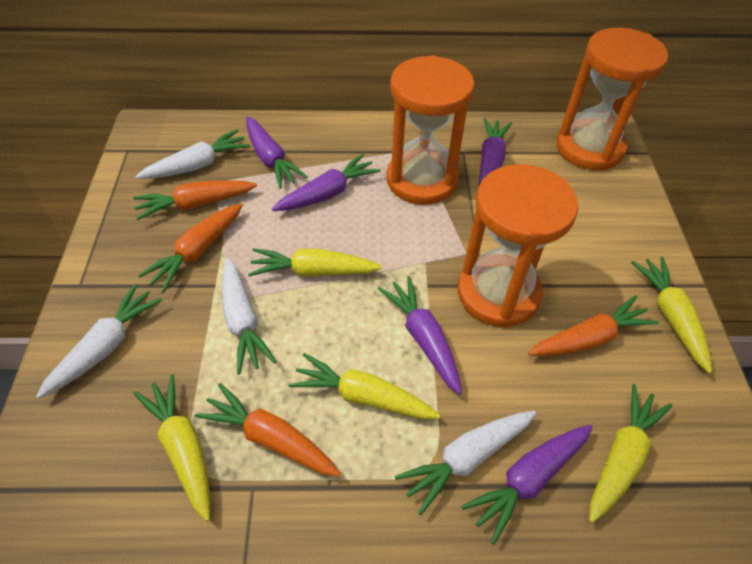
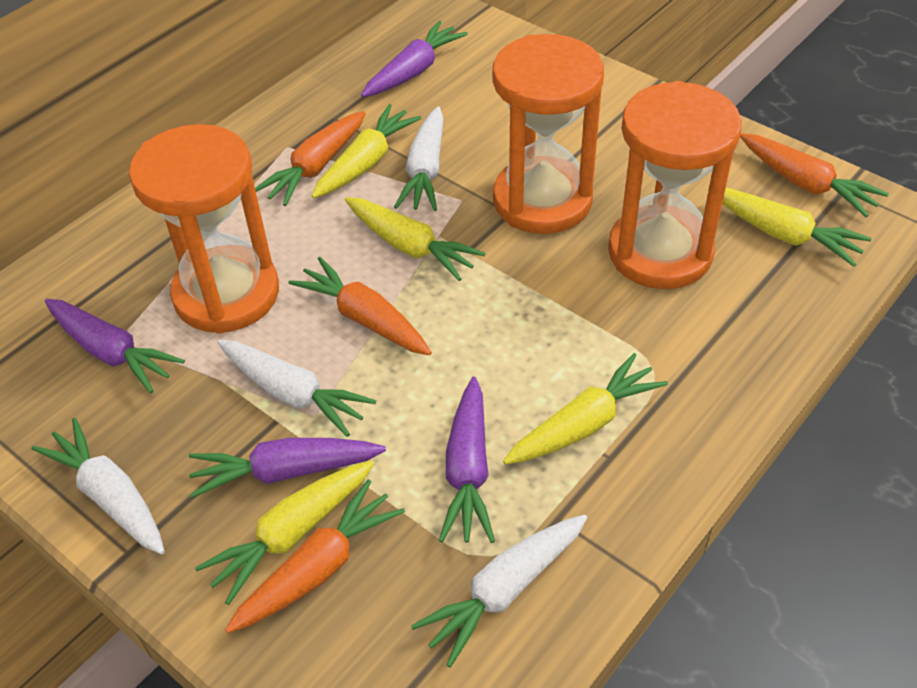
purple carrot: 5 -> 4

